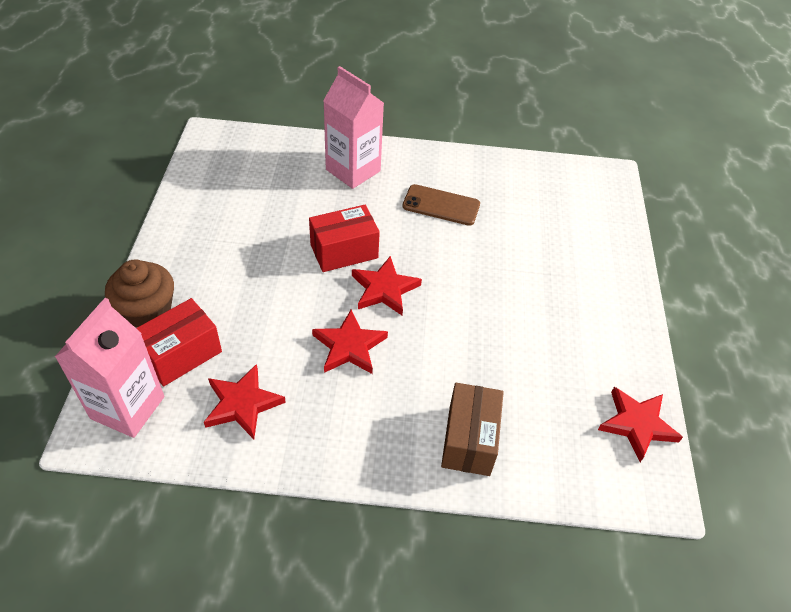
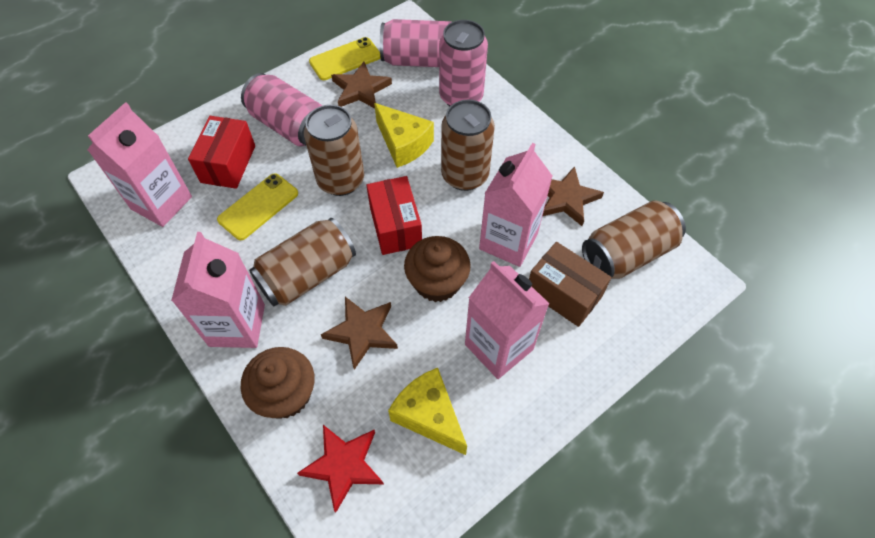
brown can: 0 -> 4
brown cupcake: 1 -> 2
brown phone: 1 -> 0
brown star: 0 -> 3
pink can: 0 -> 3
pink carton: 2 -> 4
red star: 4 -> 1
yellow cheese: 0 -> 2
yellow phone: 0 -> 2

